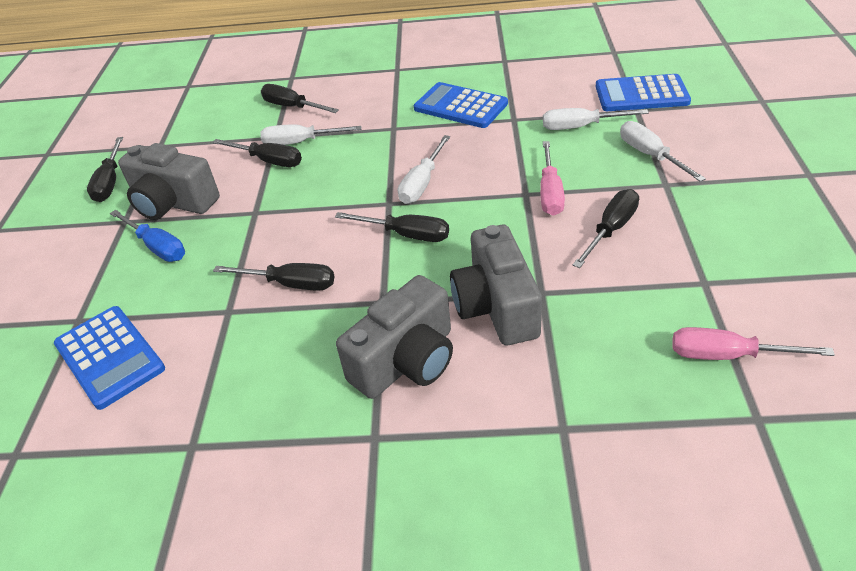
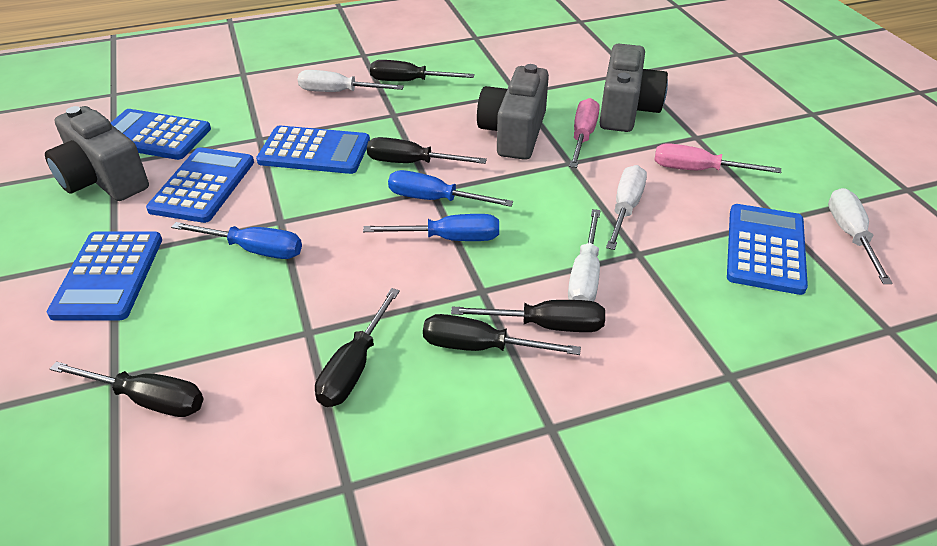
blue calculator: 3 -> 5
blue screwdriver: 1 -> 3

